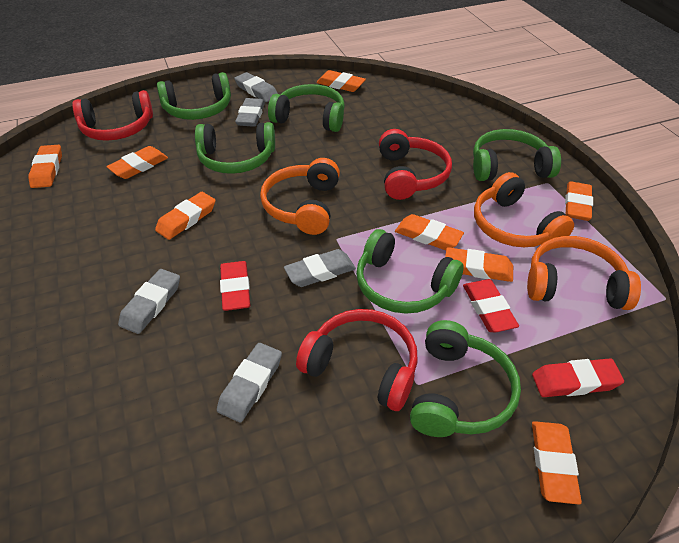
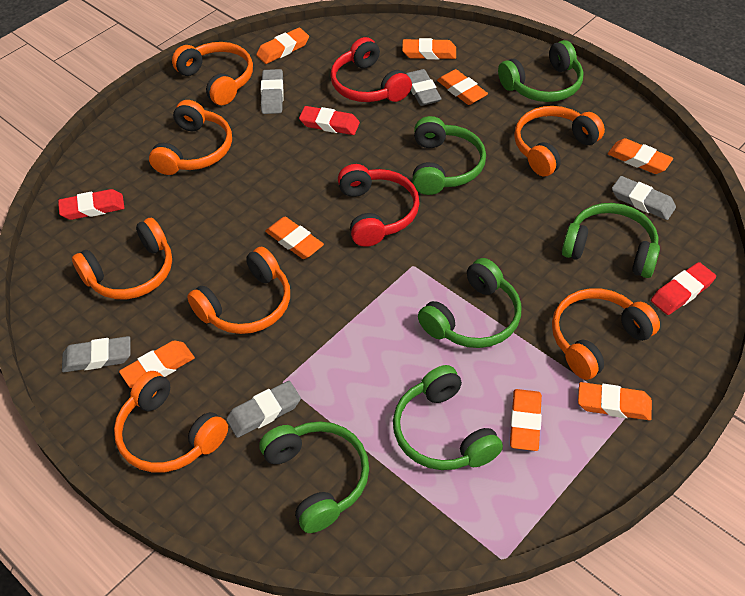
orange headphones: 3 -> 7
red headphones: 3 -> 2

